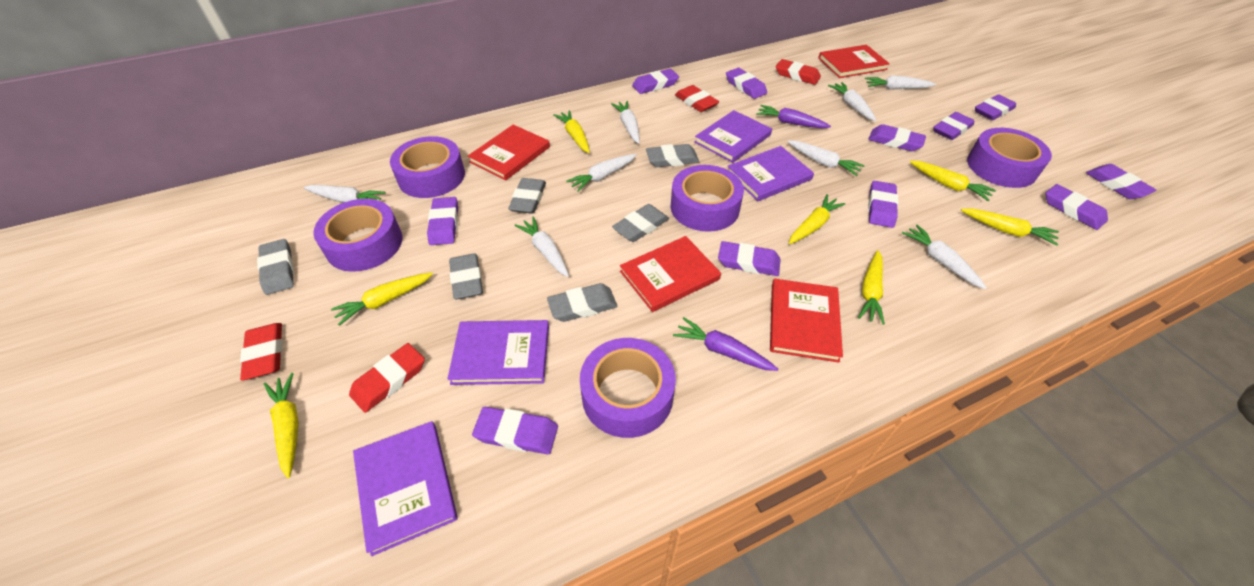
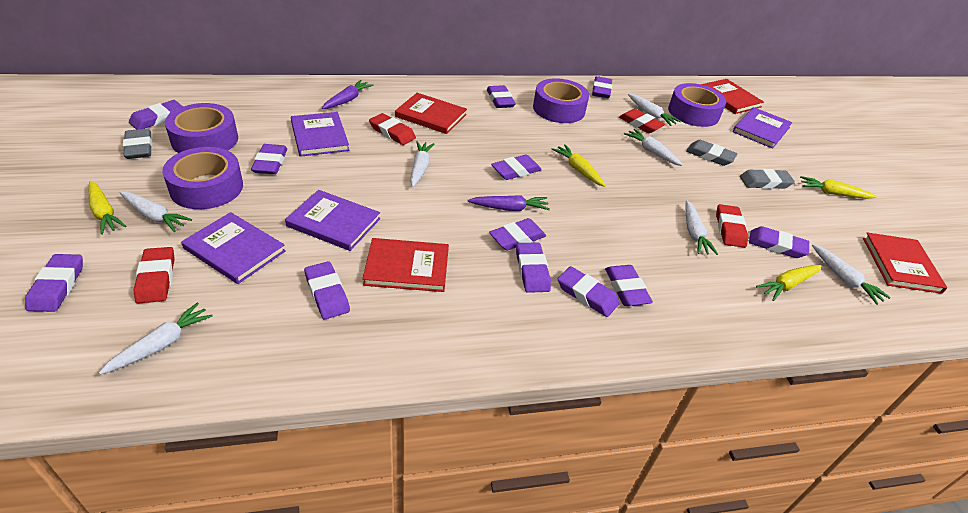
grey eraser: 6 -> 3
purple eraser: 11 -> 12
purple tape: 5 -> 4
white carrot: 8 -> 7
yellow carrot: 7 -> 4

